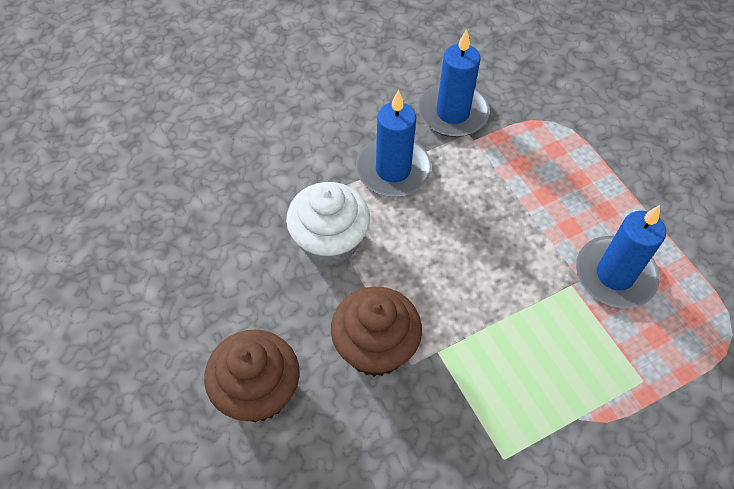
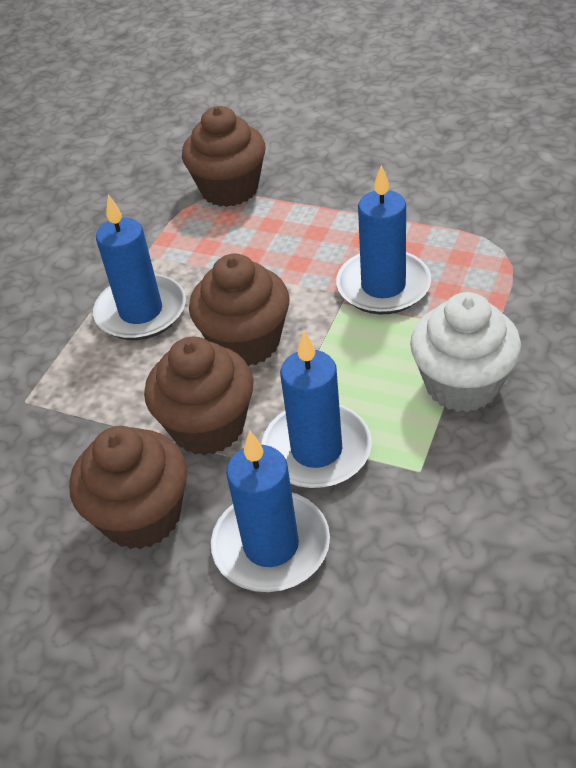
blue candle: 3 -> 4
brown cupcake: 2 -> 4

